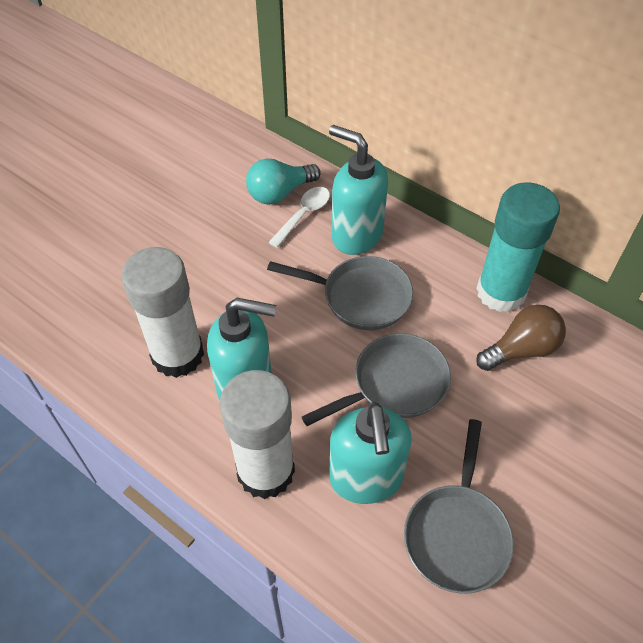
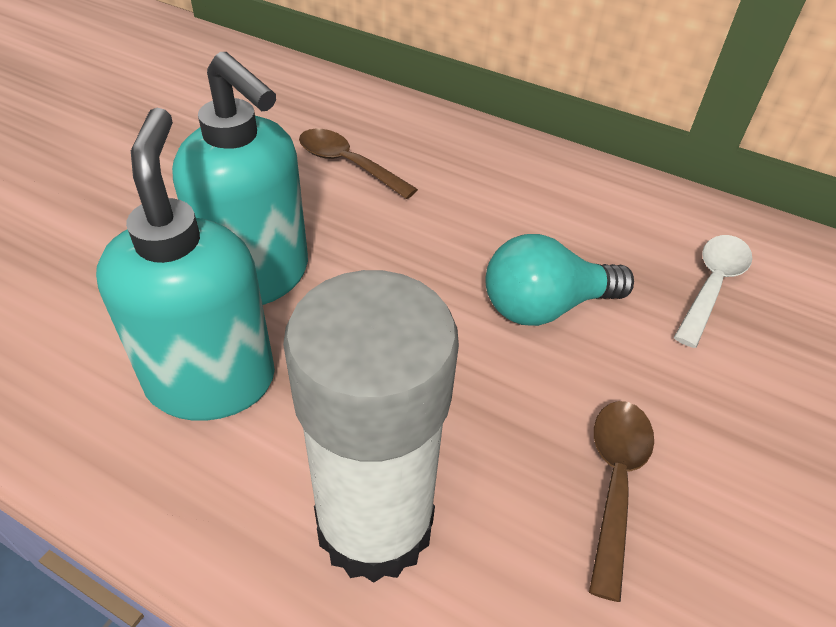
brown light bulb: 1 -> 0
brown spoon: 0 -> 2
grey pan: 3 -> 0
turquoise glue stick: 1 -> 0
turquoise soap dispenser: 3 -> 2
white glue stick: 2 -> 1

